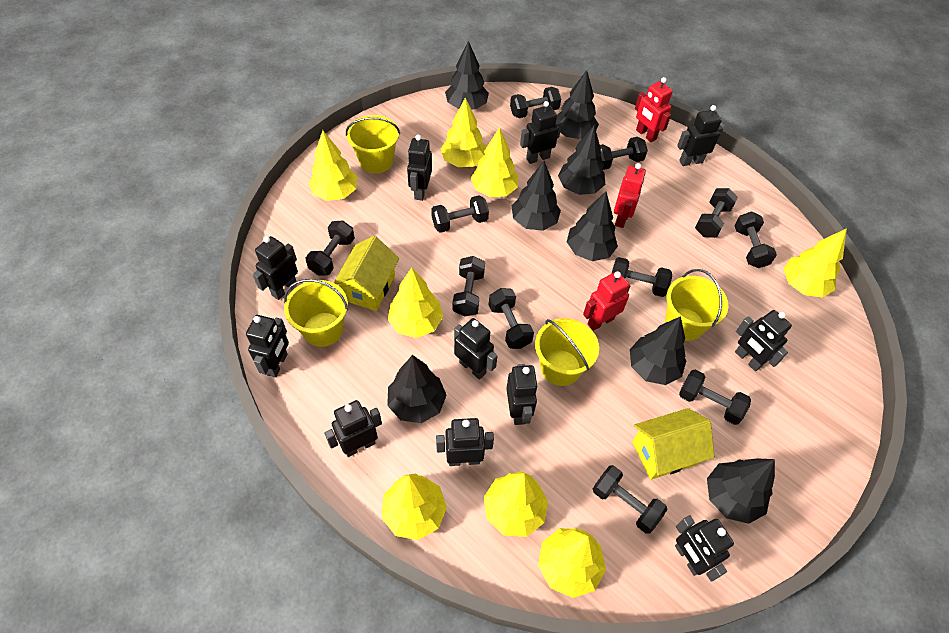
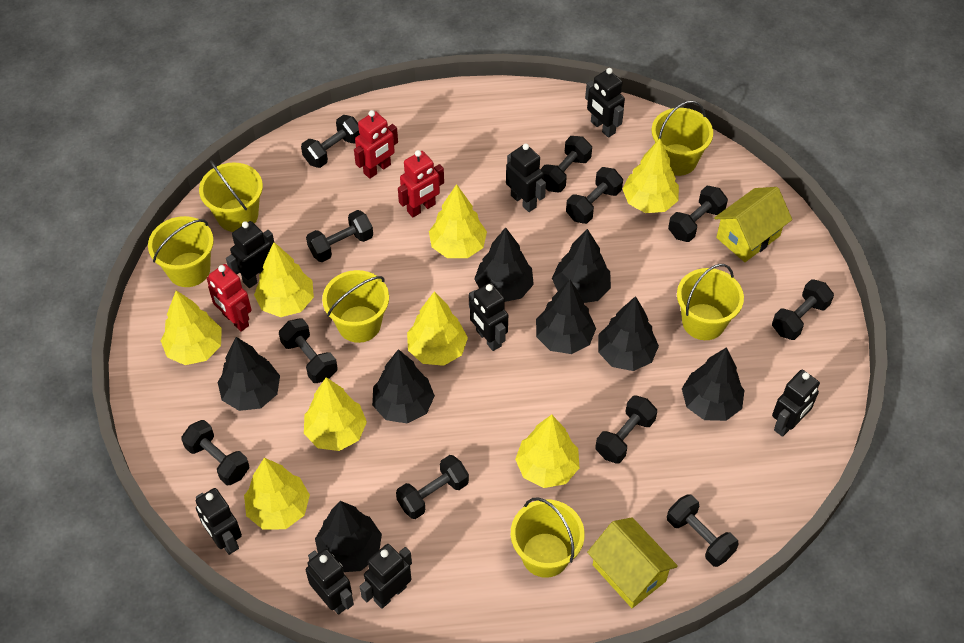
black robot: 11 -> 8
yellow bucket: 4 -> 6

